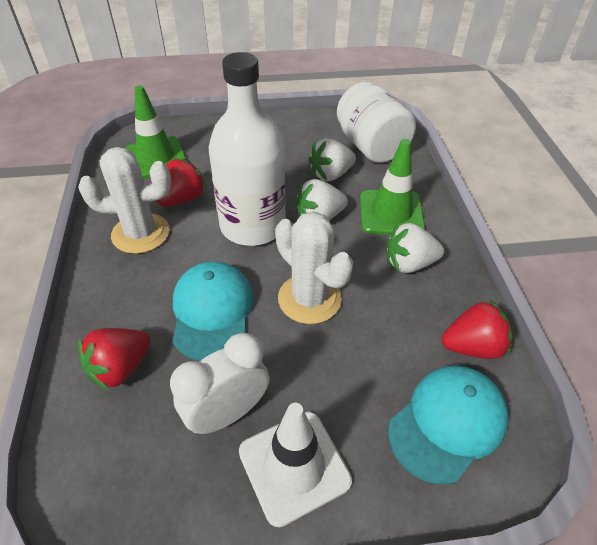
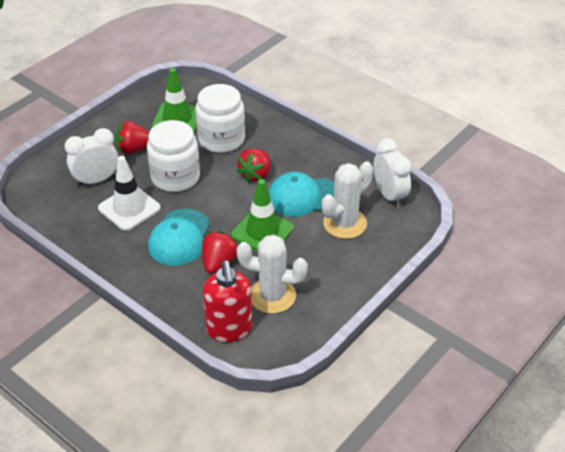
red soap dispenser: 0 -> 1
white bottle: 1 -> 0
white clock: 1 -> 2
white jar: 1 -> 2
white strawberry: 3 -> 0

